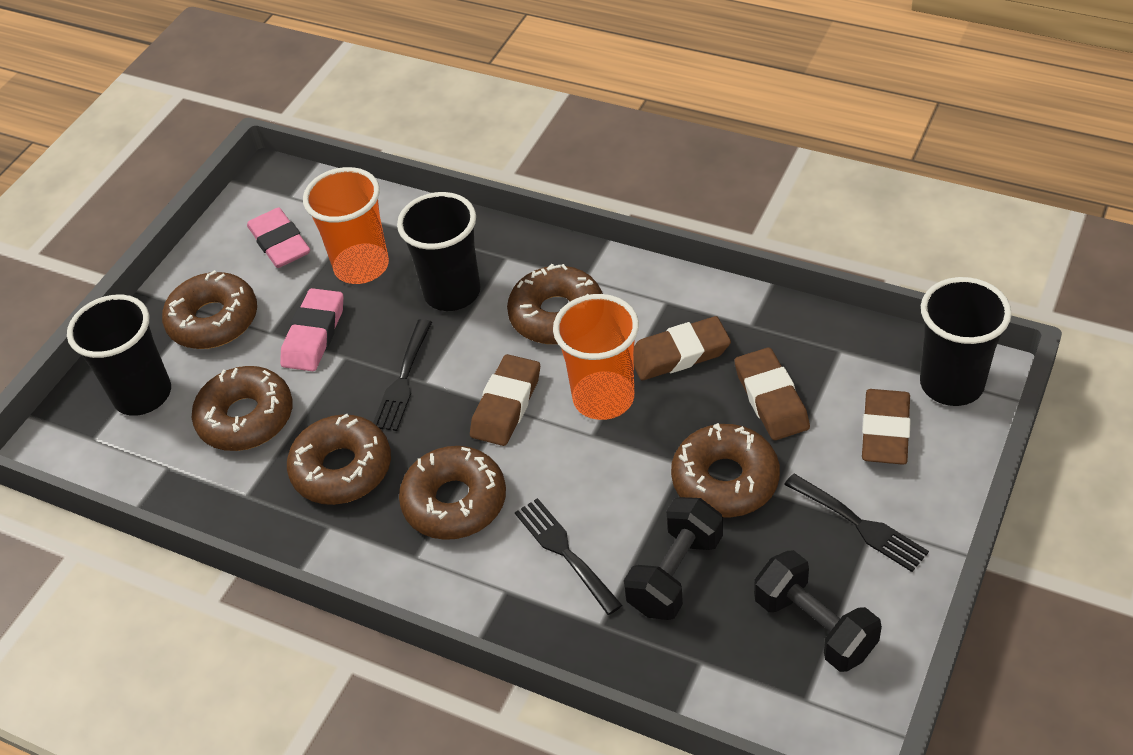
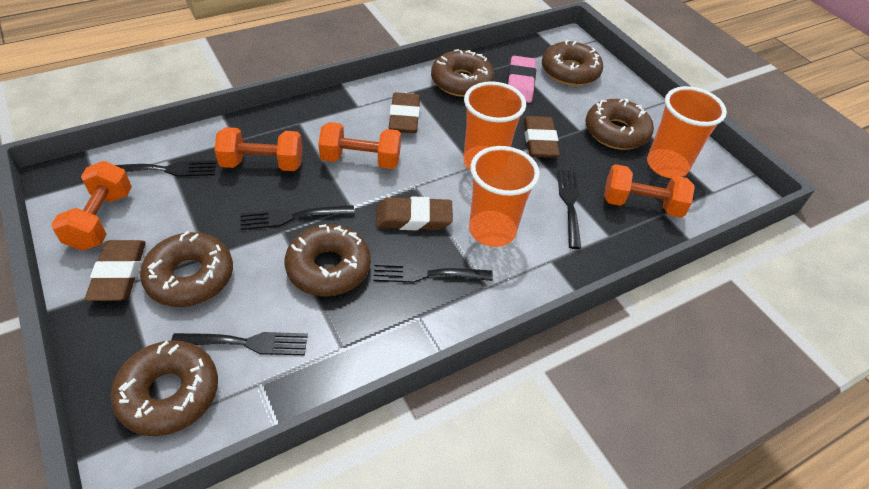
black cup: 3 -> 0
black dumbbell: 2 -> 0
black fork: 3 -> 5
orange cup: 2 -> 3
orange dumbbell: 0 -> 4
pink eraser: 2 -> 1

